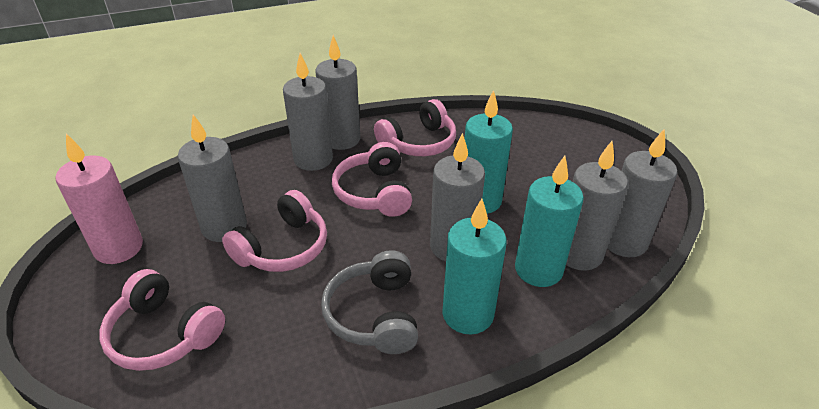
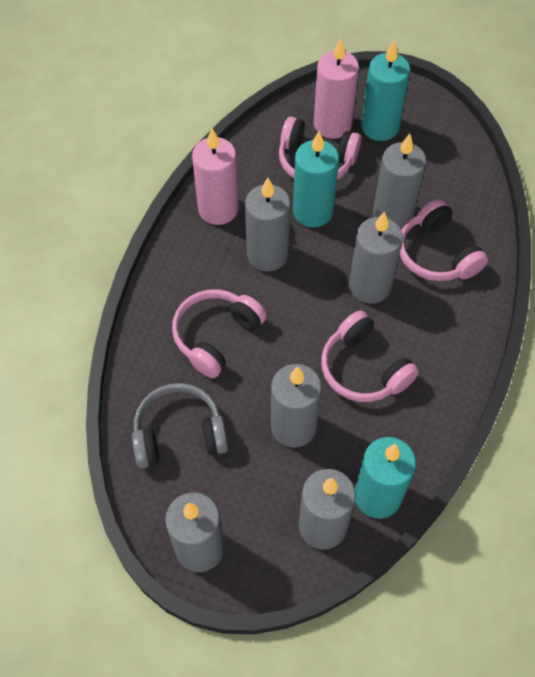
pink candle: 1 -> 2

